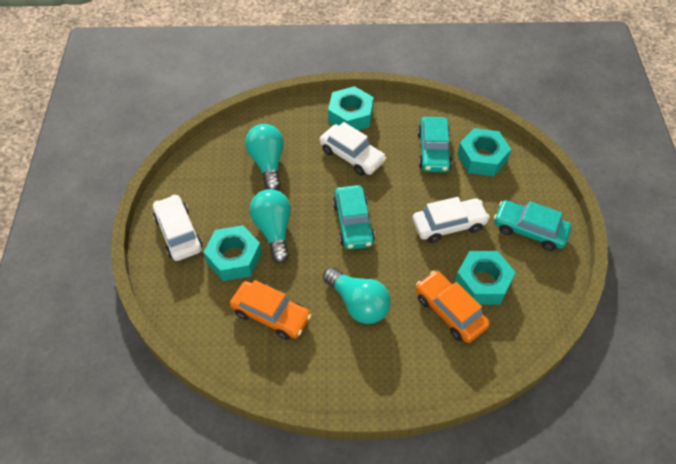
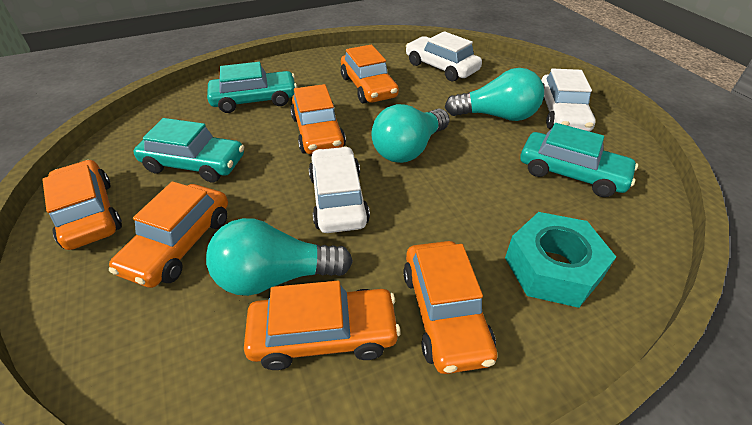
orange car: 2 -> 6
turquoise nut: 4 -> 1

